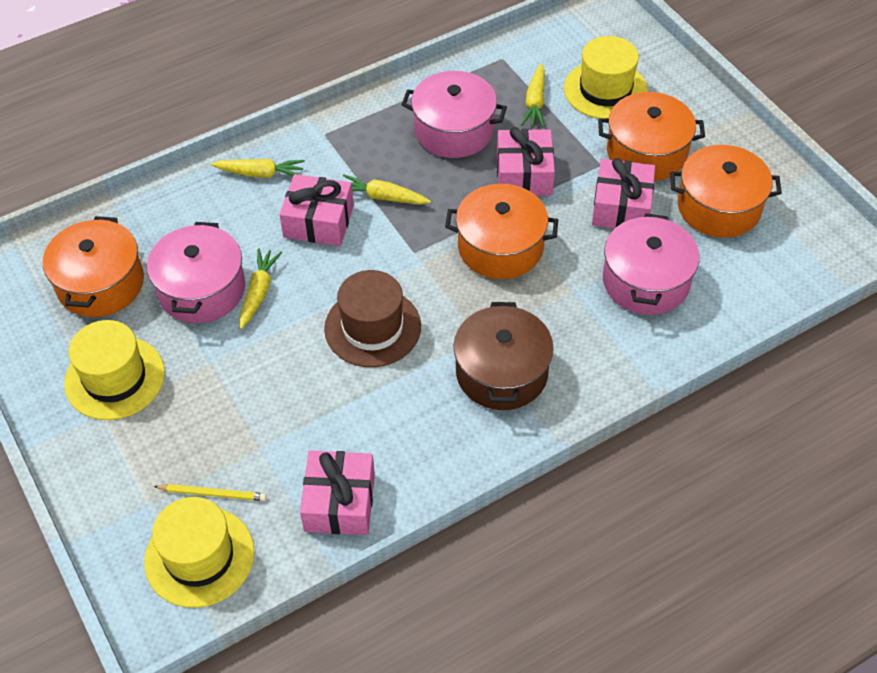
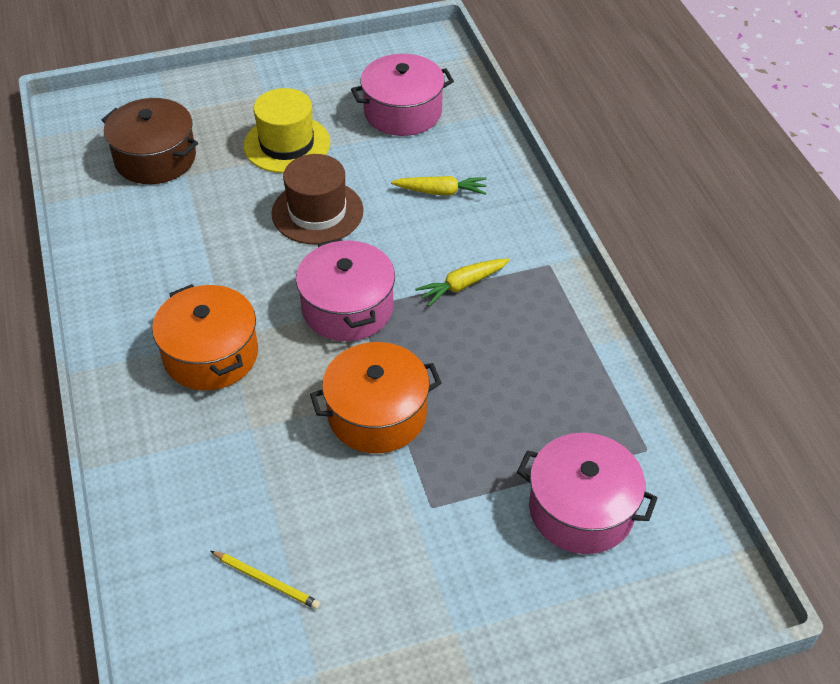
orange pot: 4 -> 2
pink gift: 4 -> 0
yellow carrot: 4 -> 2
yellow hat: 3 -> 1

